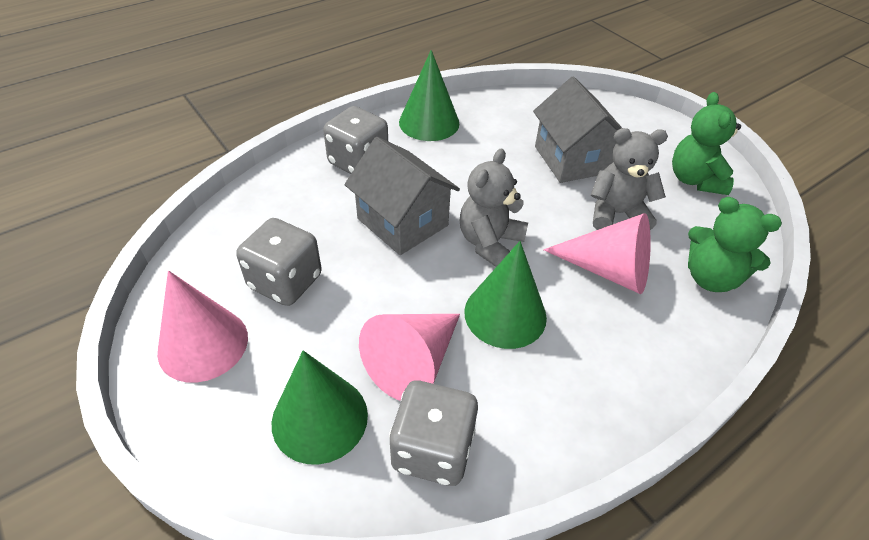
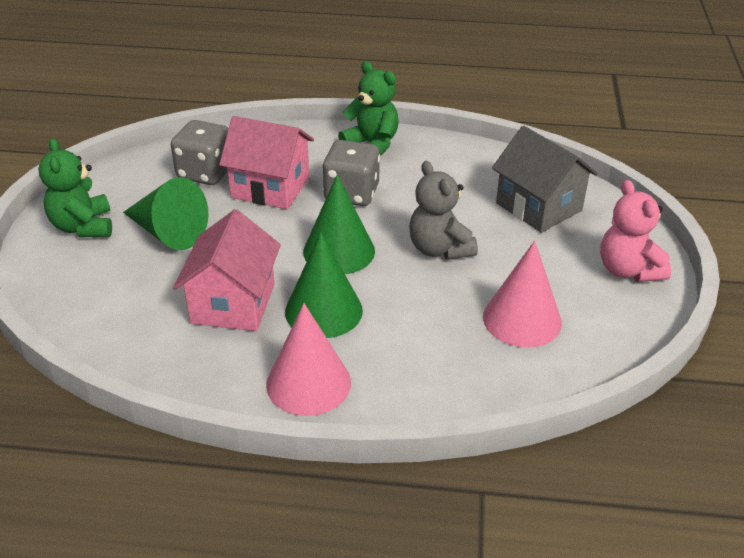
grey dice: 3 -> 2
grey house: 2 -> 1
grey teddy bear: 2 -> 1
pink cone: 3 -> 2
pink house: 0 -> 2
pink teddy bear: 0 -> 1

